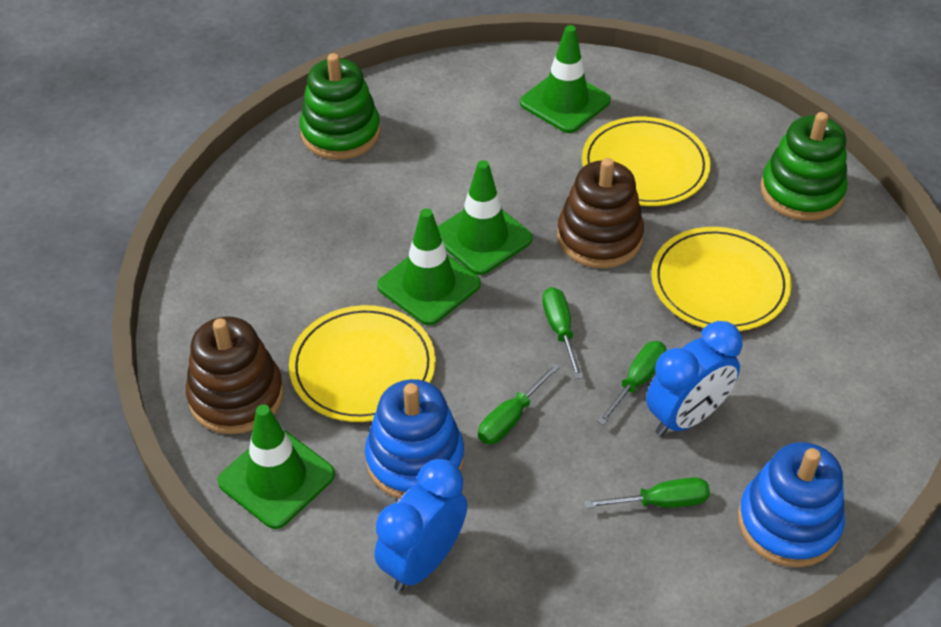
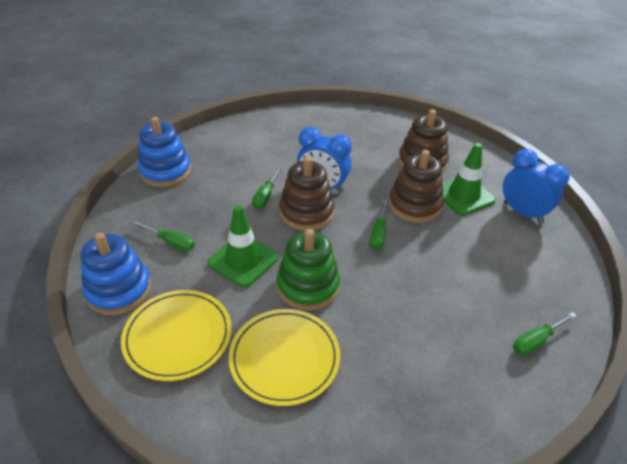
brown stacking toy: 2 -> 3
green stacking toy: 2 -> 1
green traffic cone: 4 -> 2
yellow plate: 3 -> 2

